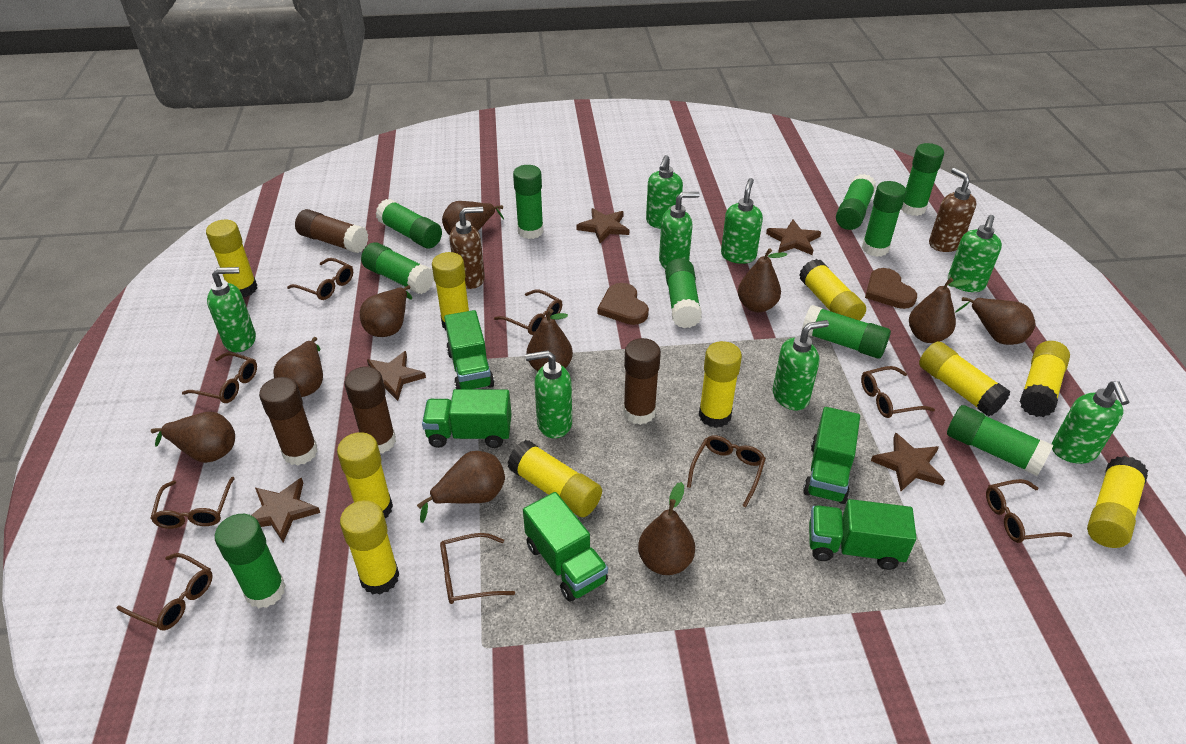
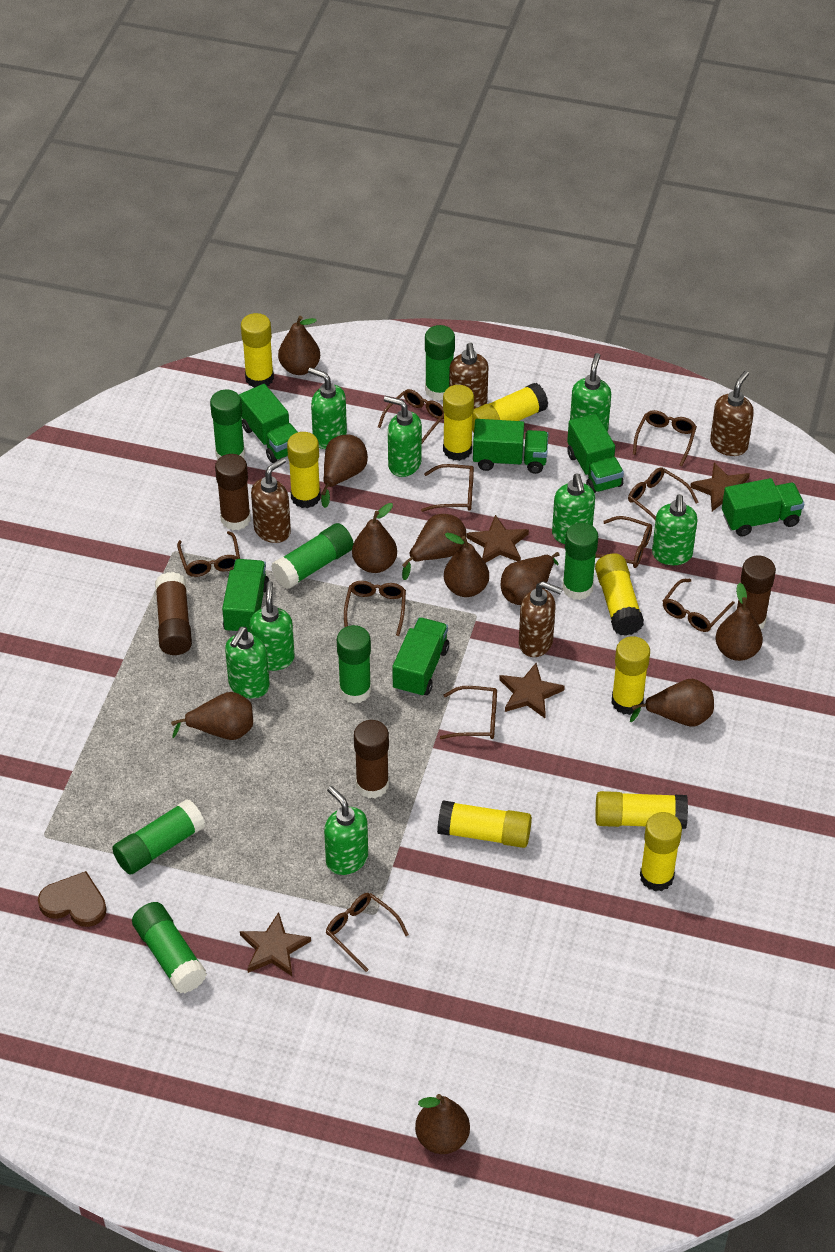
brown glasses: 9 -> 10
brown heart: 2 -> 1
brown soap dispenser: 2 -> 4
brown star: 5 -> 4
green glue stick: 10 -> 7
green truck: 5 -> 6
yellow glue stick: 10 -> 9

